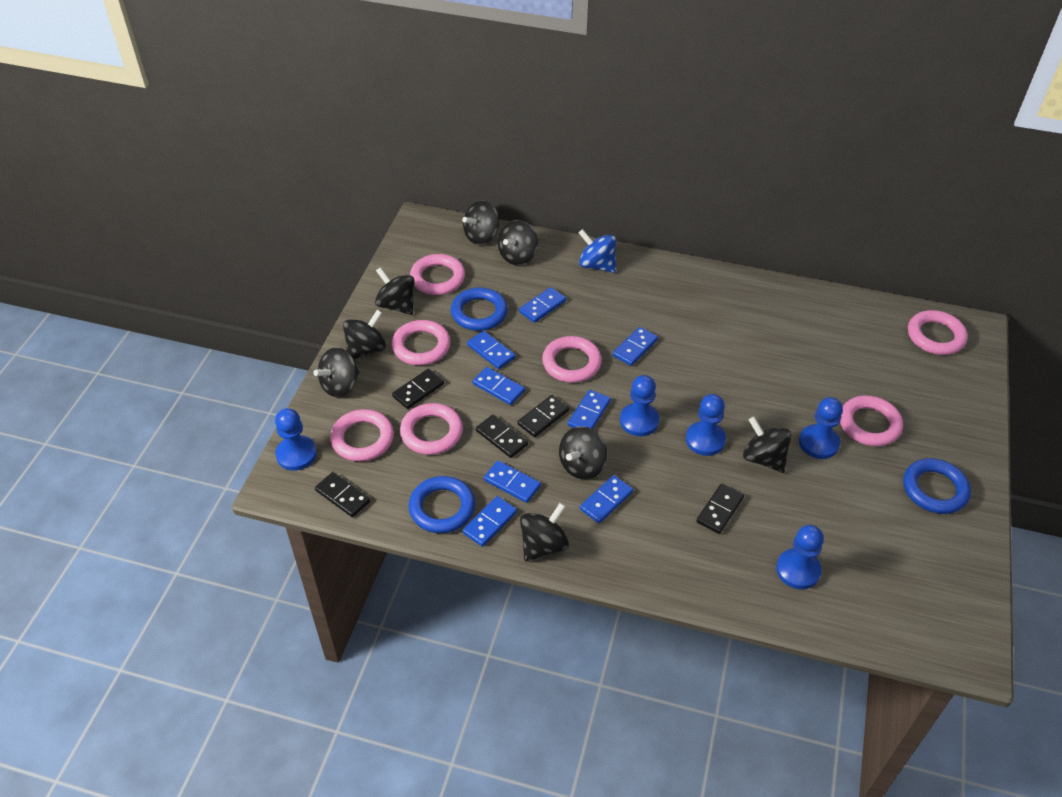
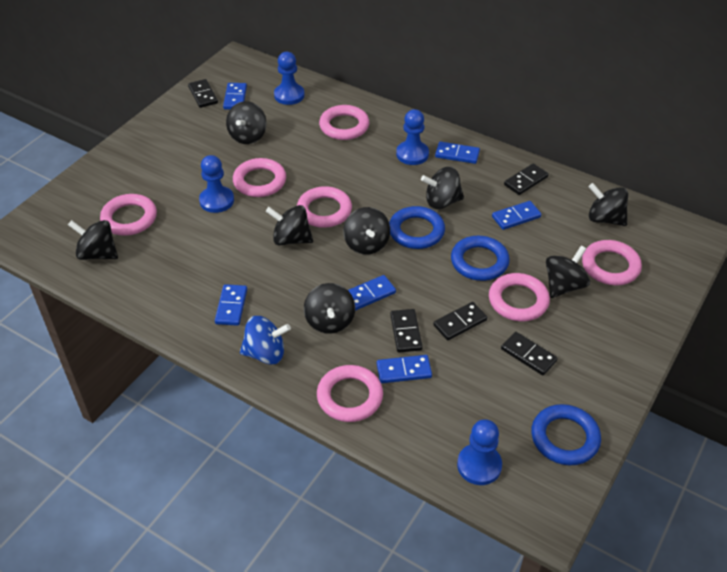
blue domino: 8 -> 6
blue pawn: 5 -> 4

